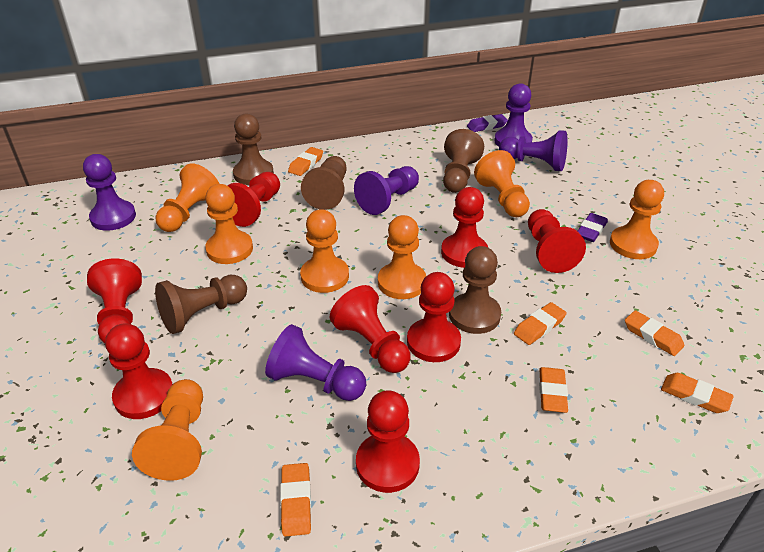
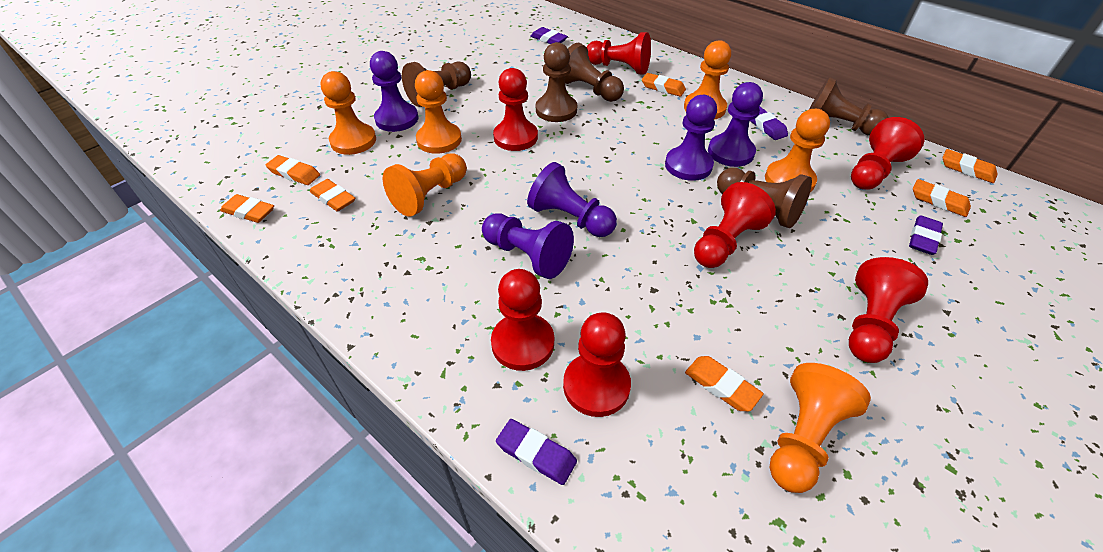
orange eraser: 6 -> 7
orange pawn: 7 -> 6
purple eraser: 2 -> 4
red pawn: 8 -> 7

